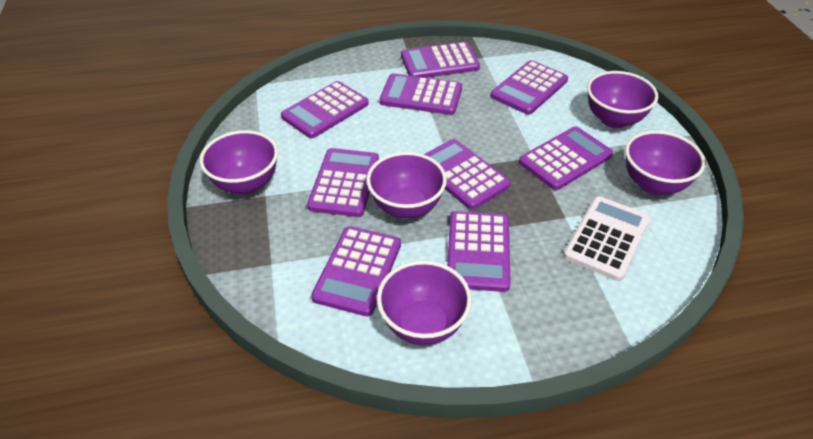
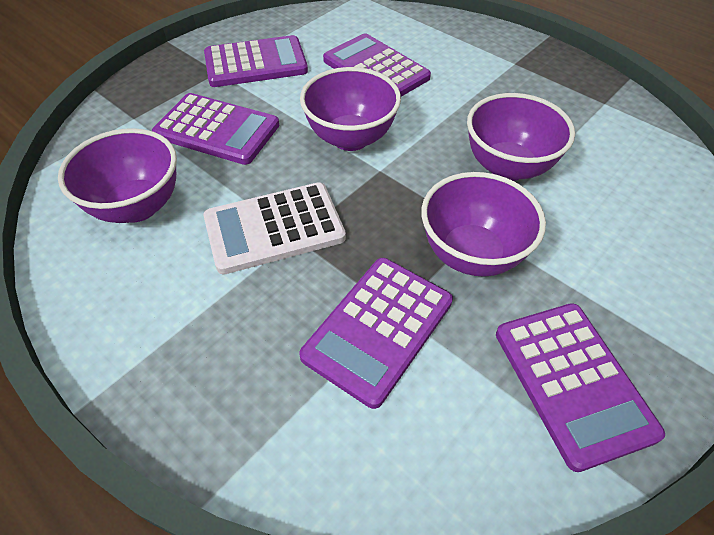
purple bowl: 5 -> 4
purple calculator: 9 -> 5

